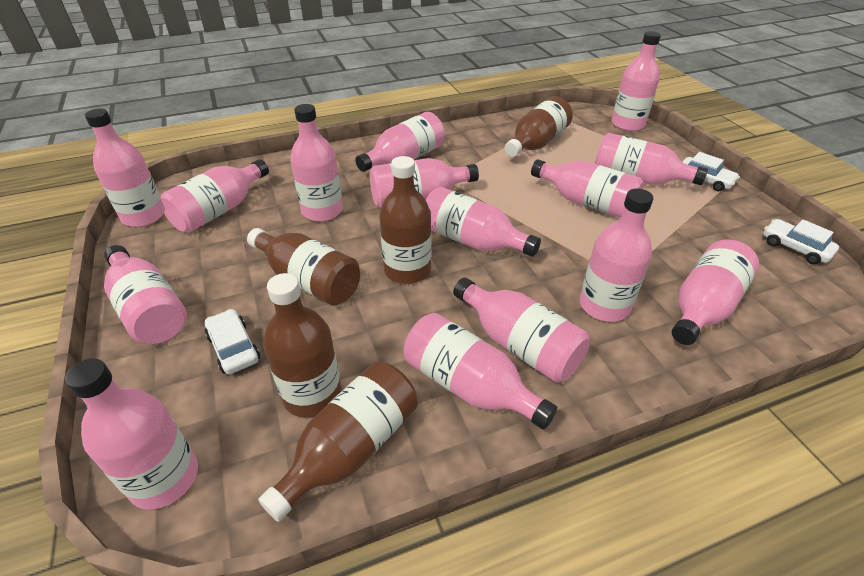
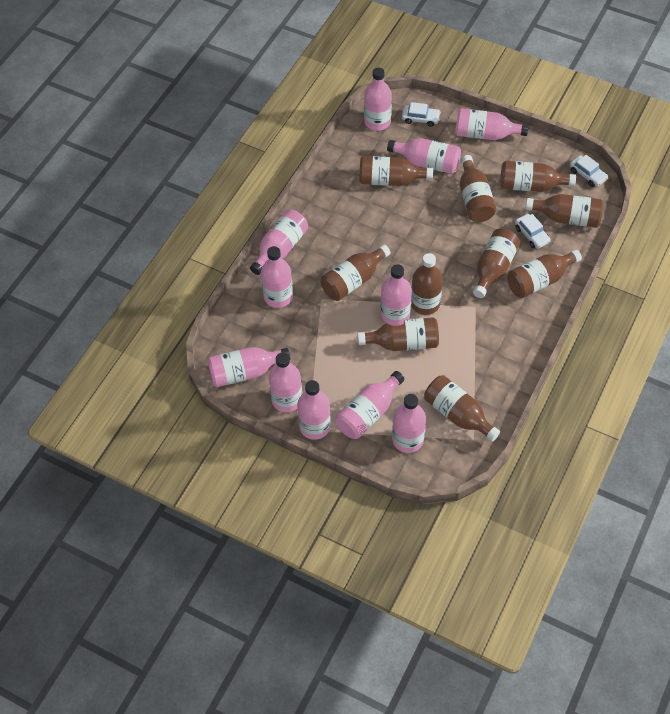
brown bottle: 5 -> 10
pink bottle: 15 -> 11

